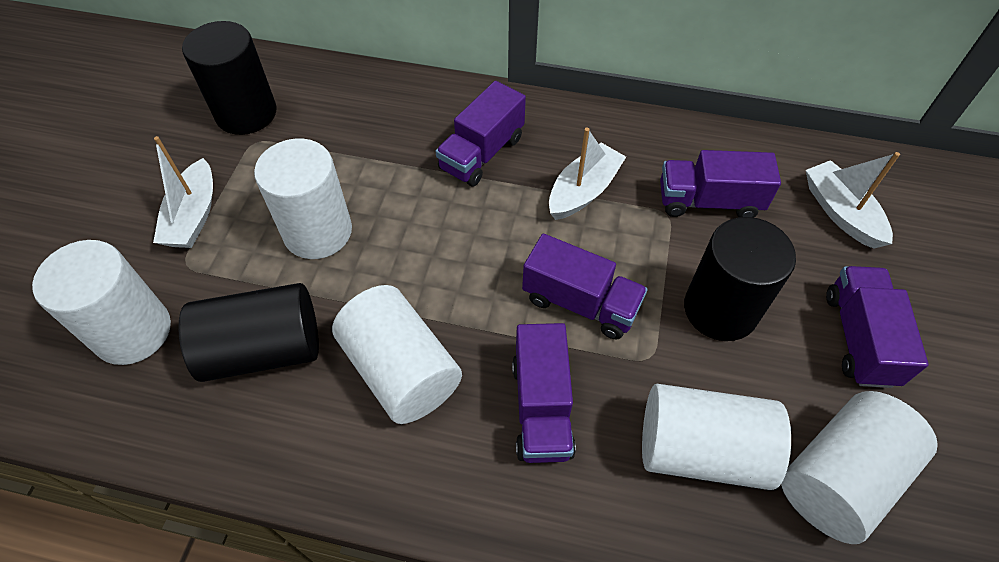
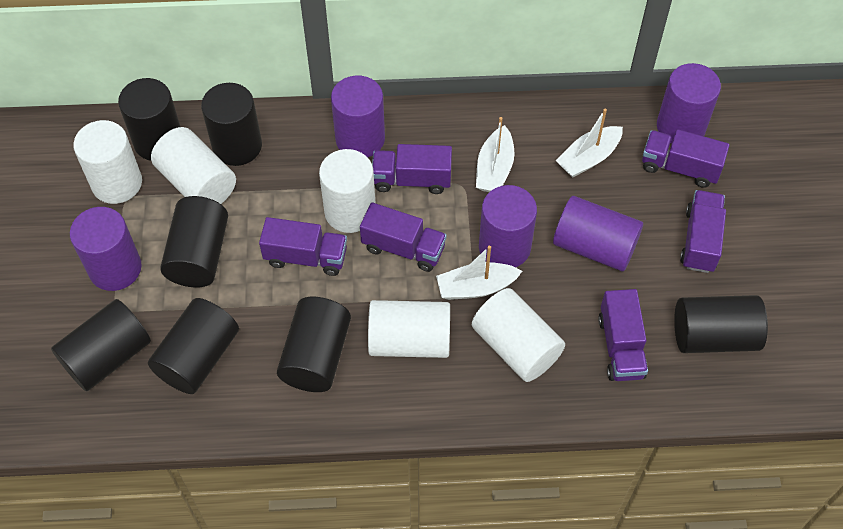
black cylinder: 3 -> 7
purple cylinder: 0 -> 5
purple truck: 5 -> 6

